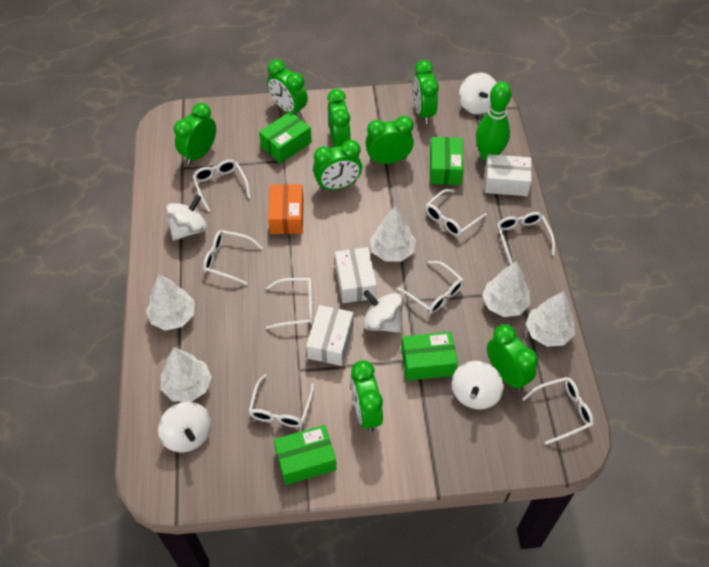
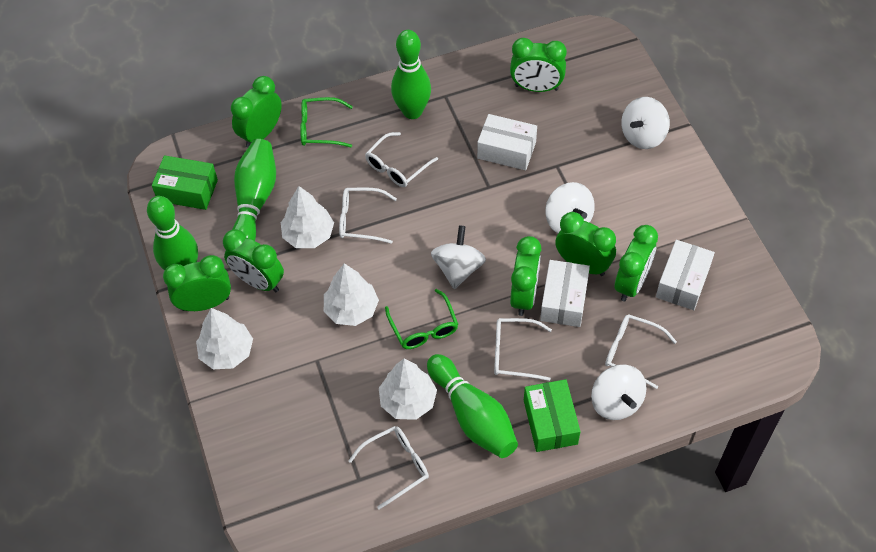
green bowling pin: 1 -> 4
green box: 4 -> 2
green clock: 8 -> 7
green glasses: 0 -> 2
orange box: 1 -> 0
white glasses: 8 -> 5
white spinning top: 5 -> 4
white tree: 5 -> 4

